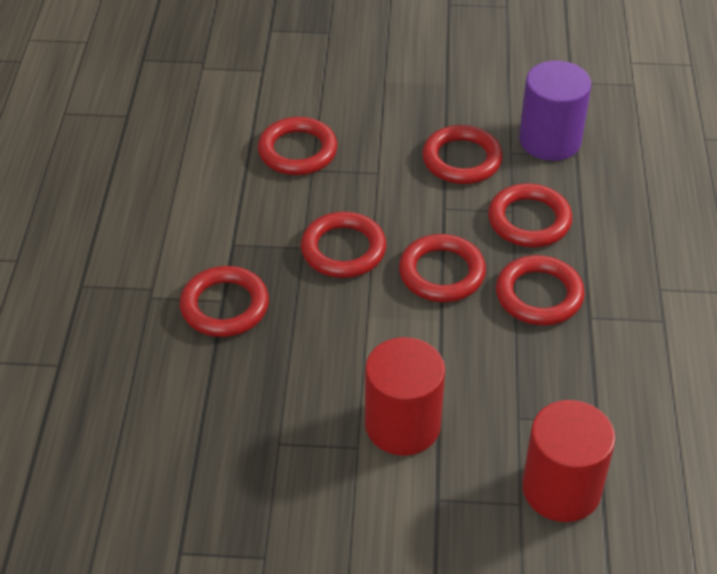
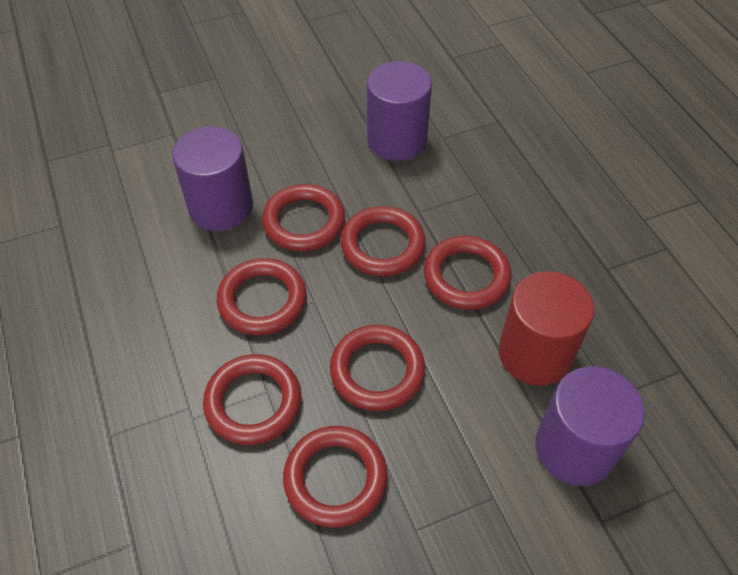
purple cylinder: 1 -> 3
red cylinder: 2 -> 1

